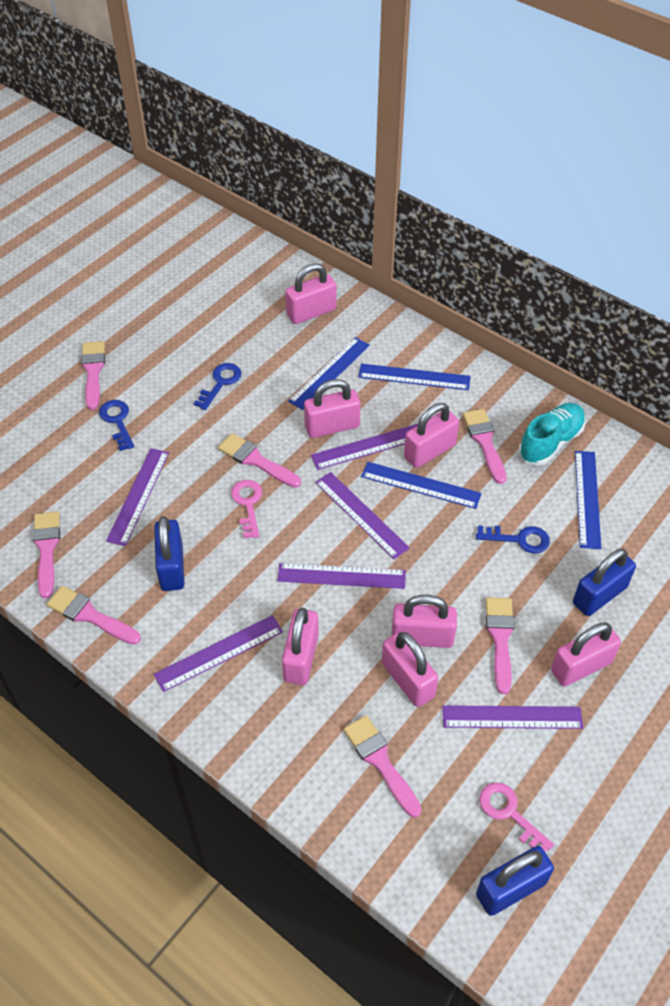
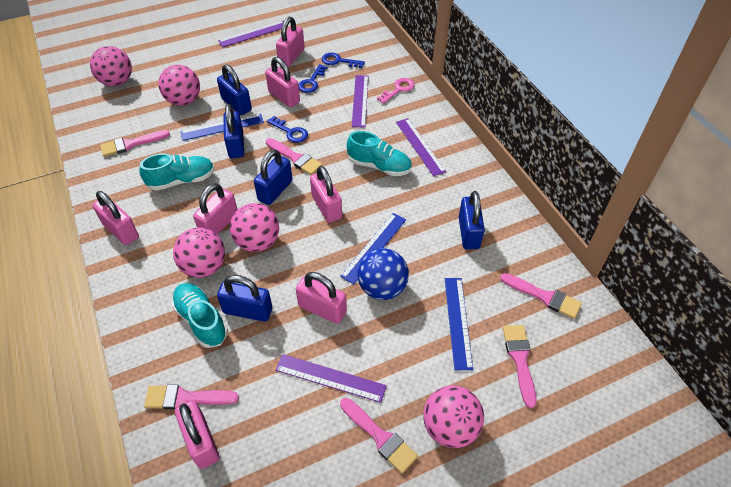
blue ball: 0 -> 1
blue padlock: 3 -> 5
blue ruler: 4 -> 3
pink ball: 0 -> 5
pink brush: 7 -> 6
pink key: 2 -> 1
purple ruler: 6 -> 4
turquoise shoe: 1 -> 3

